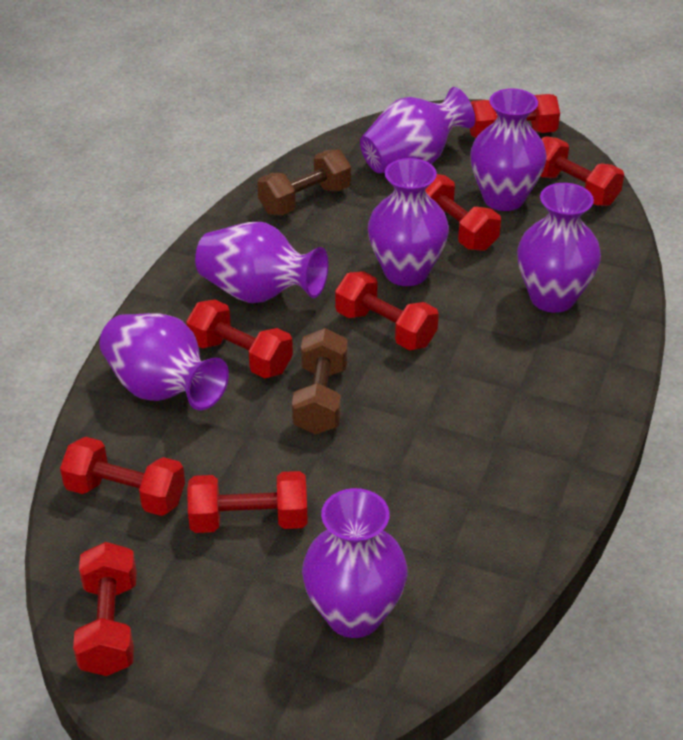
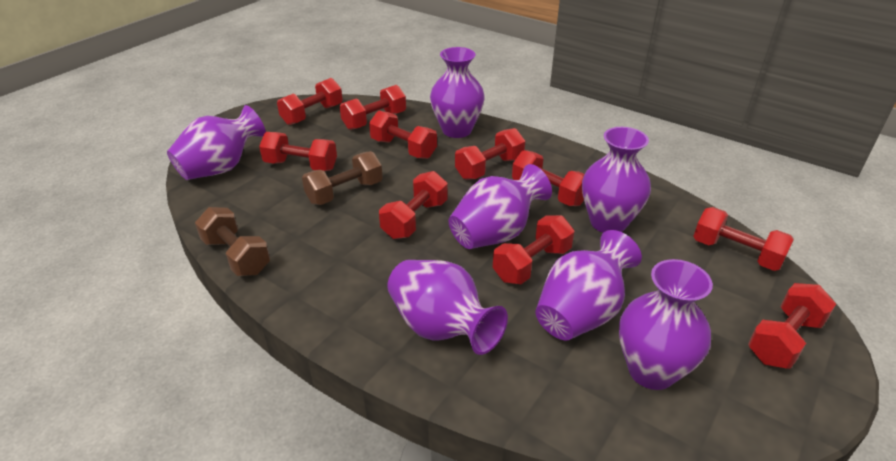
red dumbbell: 8 -> 10

